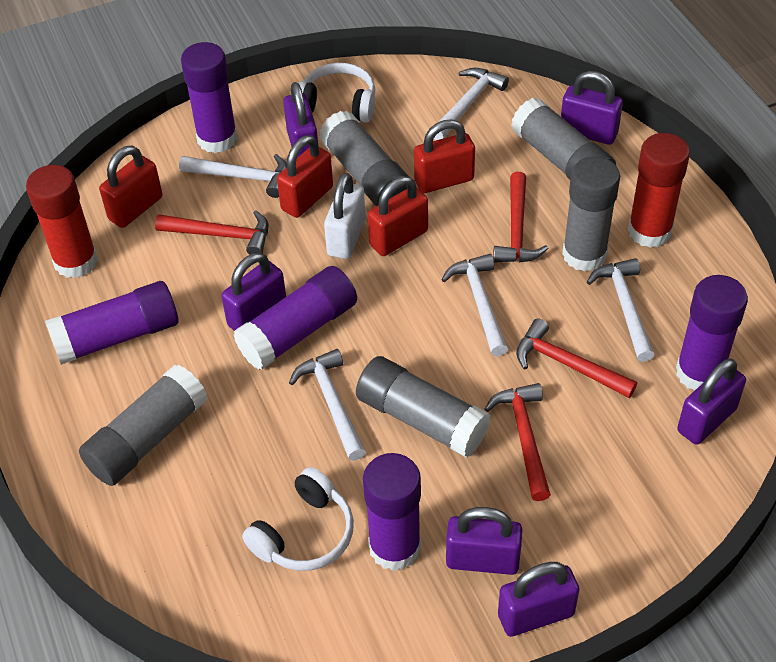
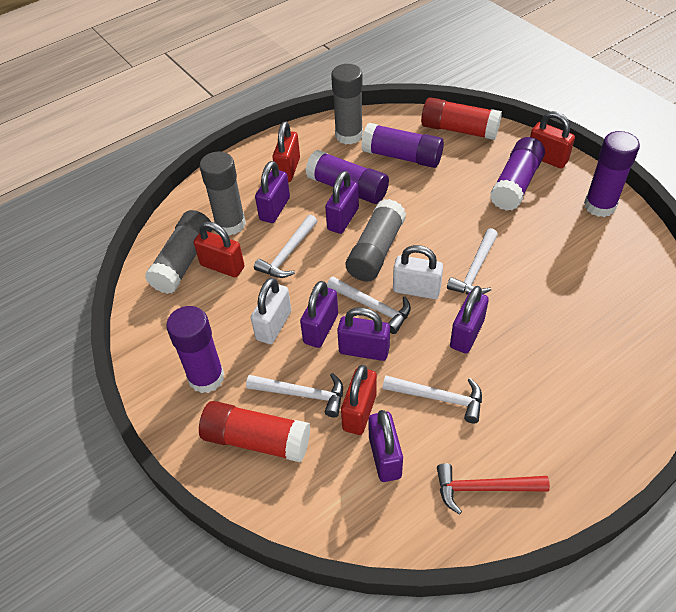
grey glue stick: 5 -> 4
red hammer: 4 -> 1
white headphones: 2 -> 0
white padlock: 1 -> 2

